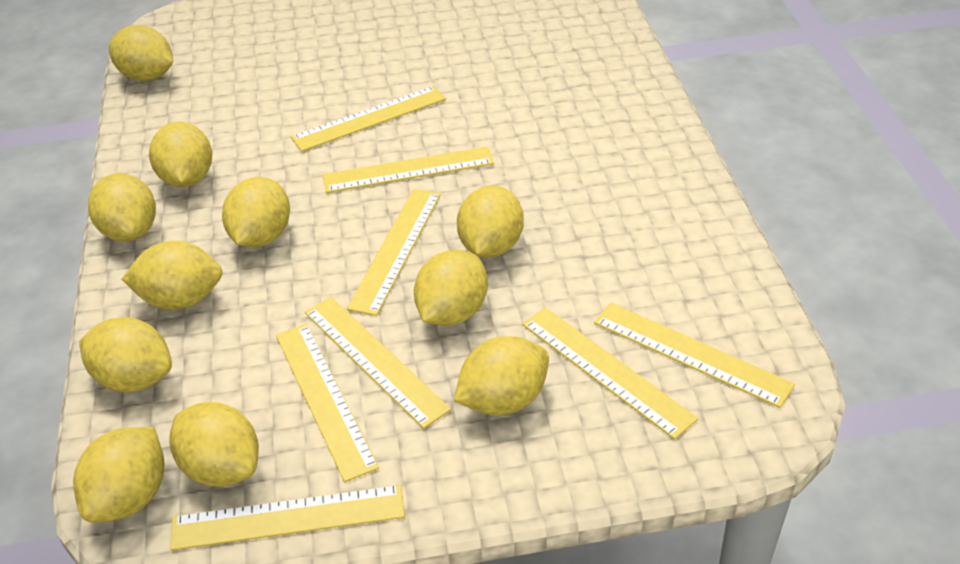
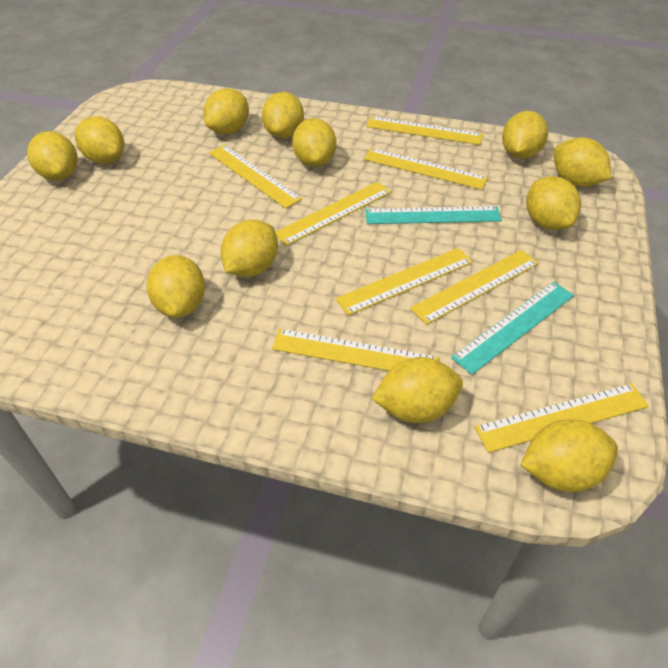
turquoise ruler: 0 -> 2
yellow lemon: 11 -> 12

